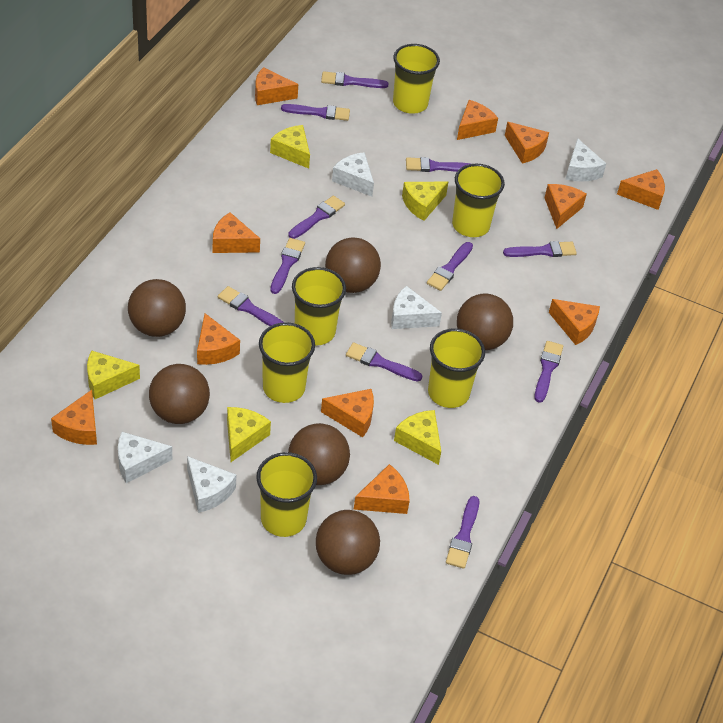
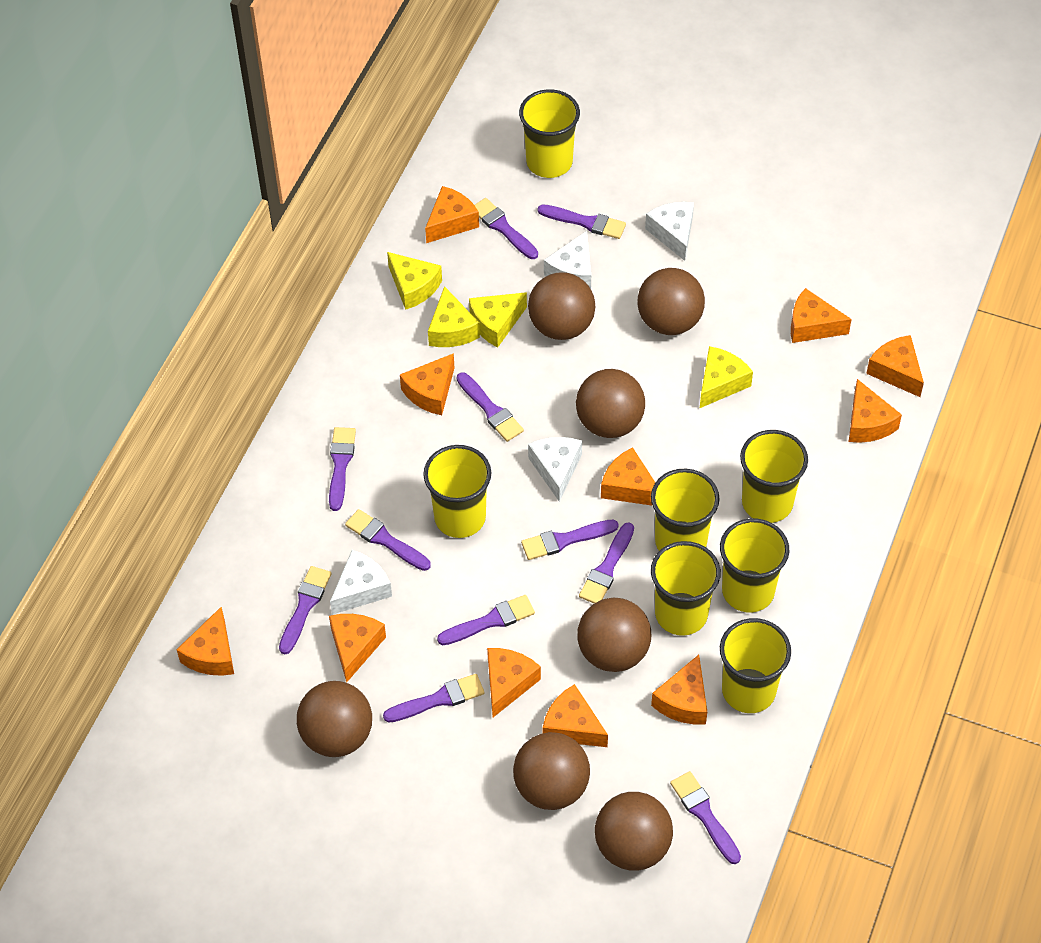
brown ball: 6 -> 7
white cheese: 5 -> 4
yellow cheese: 5 -> 4
yellow cup: 6 -> 7

